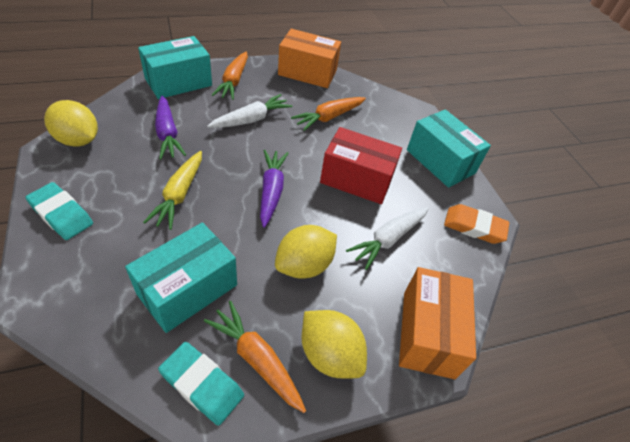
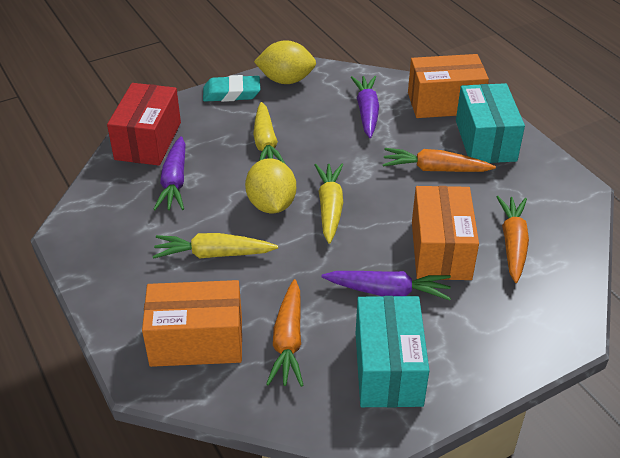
orange box: 2 -> 3
orange eraser: 1 -> 0
purple carrot: 2 -> 3
turquoise box: 3 -> 2
turquoise eraser: 2 -> 1
white carrot: 2 -> 0
yellow carrot: 1 -> 3
yellow lemon: 3 -> 2

